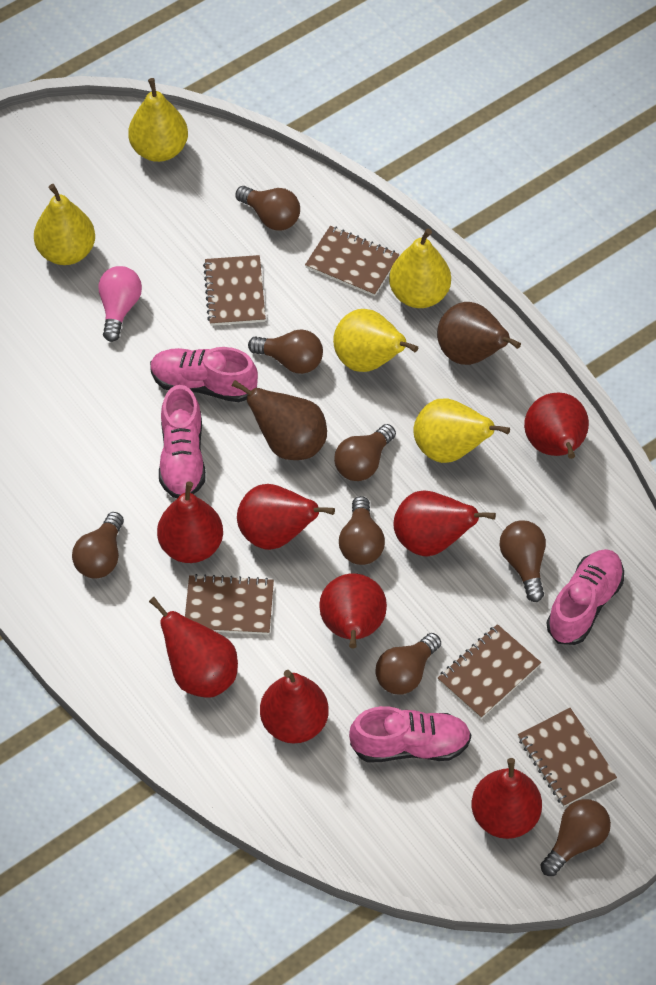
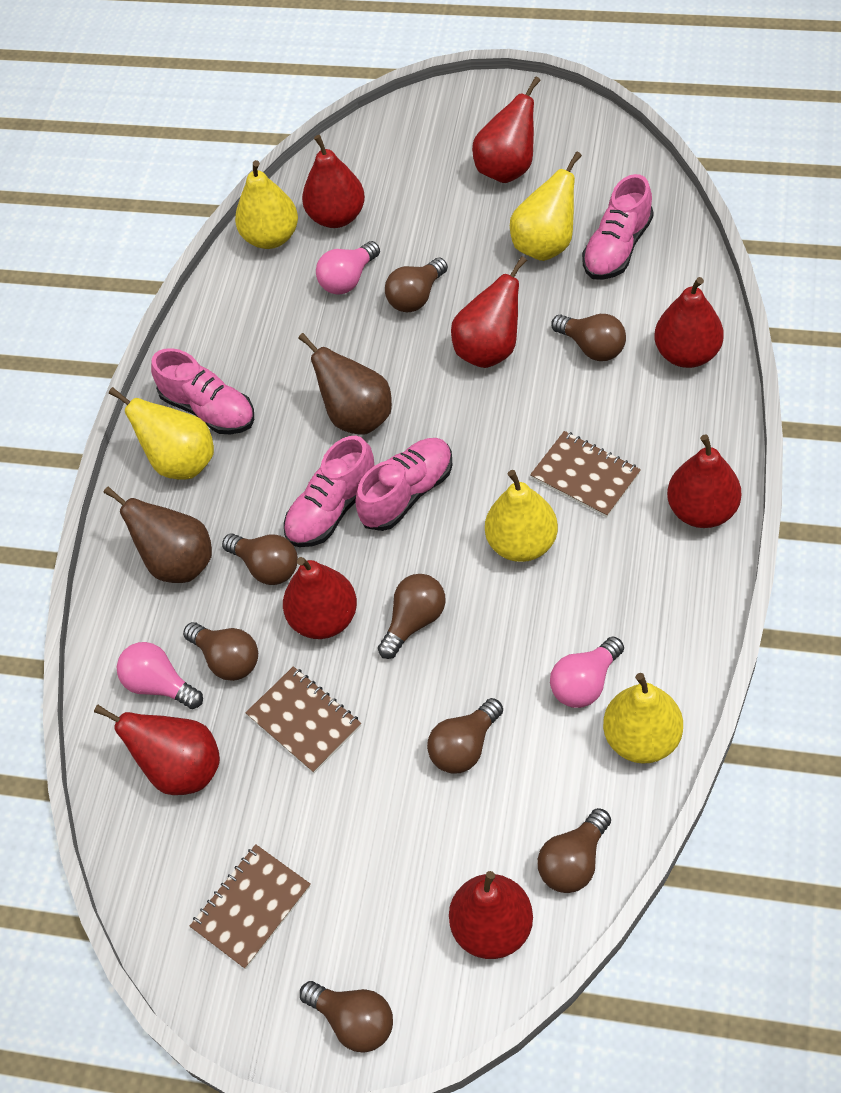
brown notebook: 5 -> 3
pink light bulb: 1 -> 3

